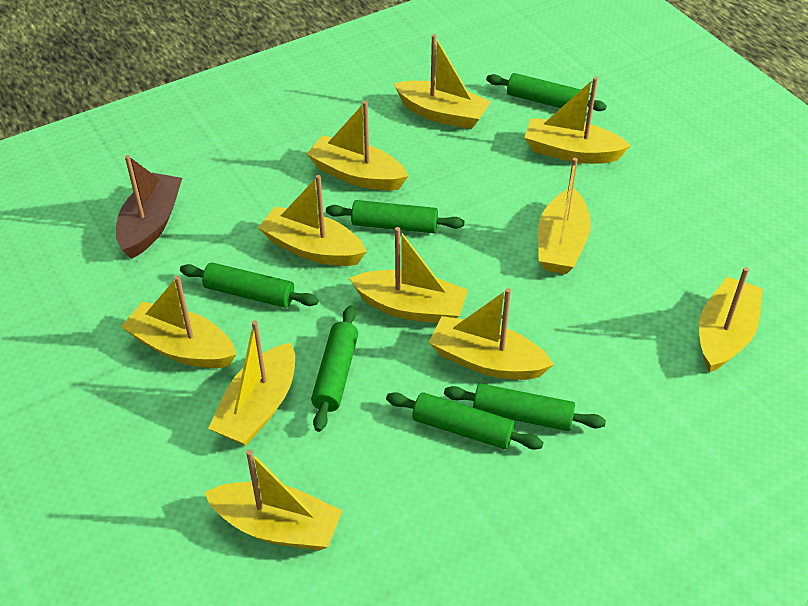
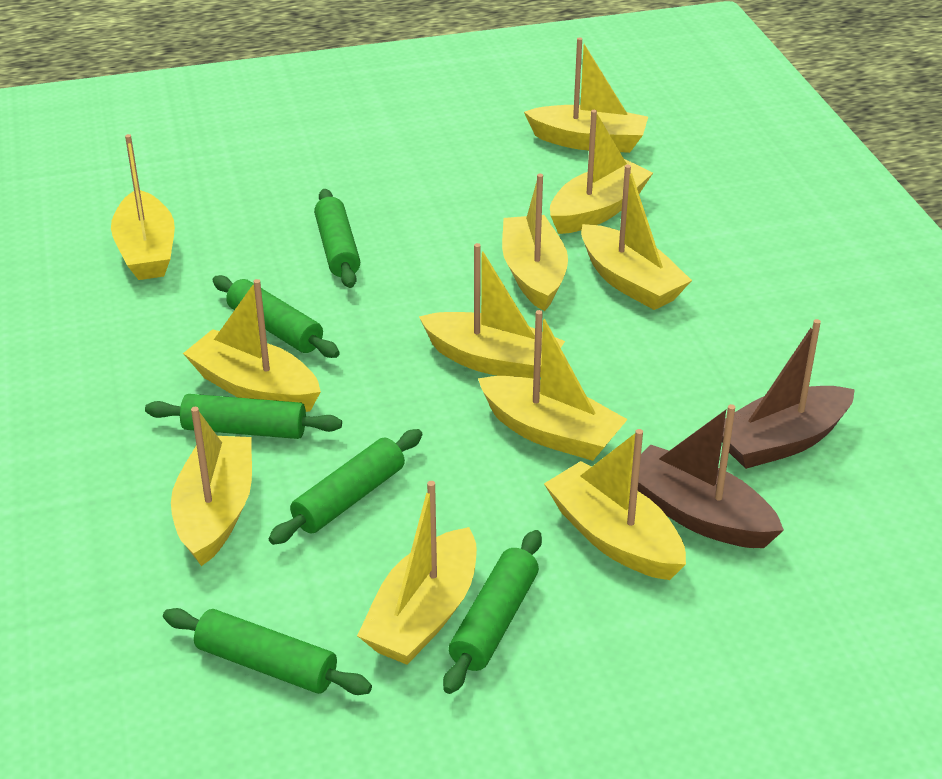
brown boat: 1 -> 2

